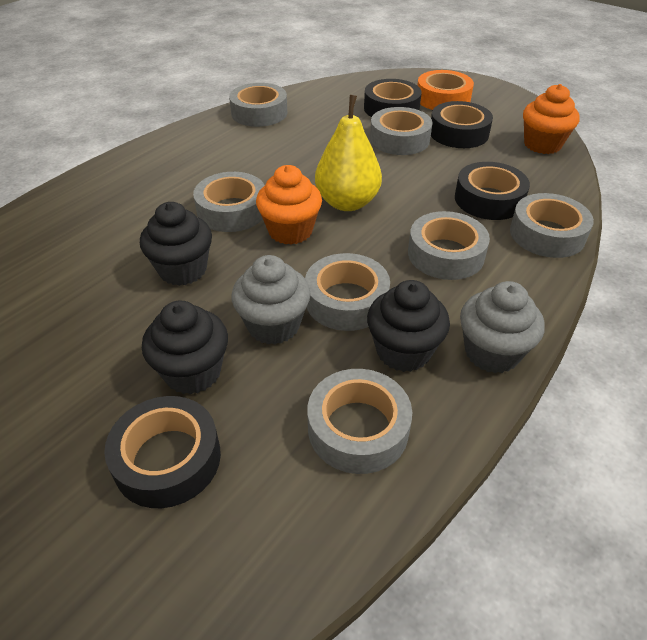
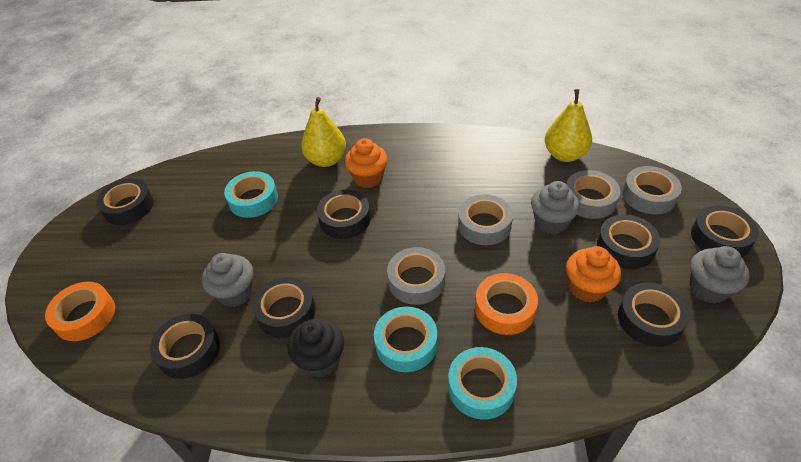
black cupcake: 3 -> 1
black tape: 4 -> 7
grey cupcake: 2 -> 3
grey tape: 7 -> 4
orange tape: 1 -> 2
turquoise tape: 0 -> 3
yellow pear: 1 -> 2

